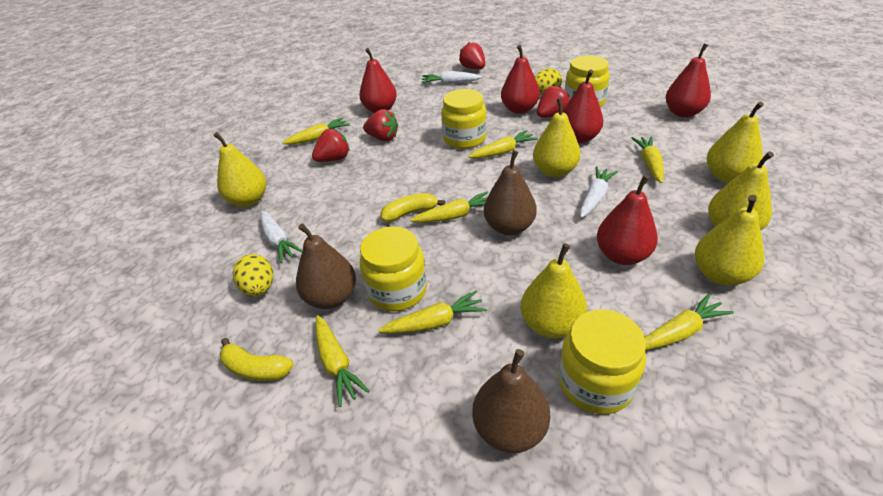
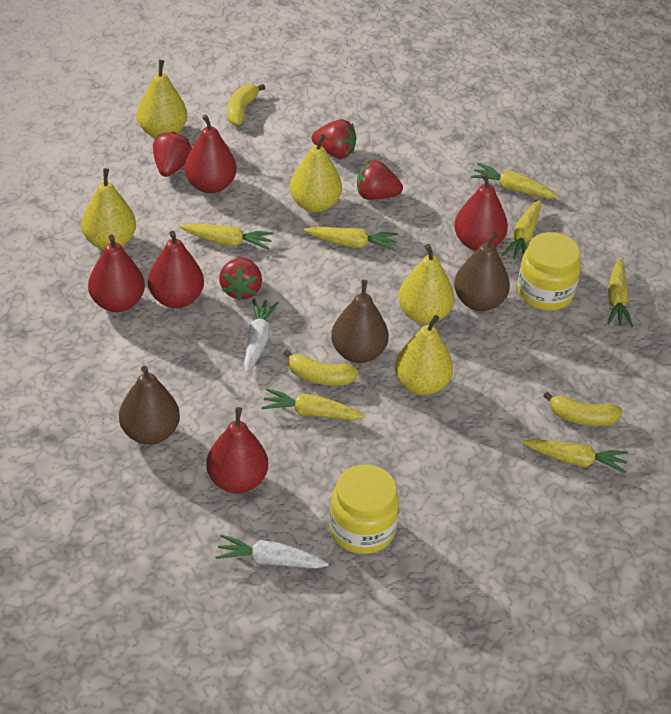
white carrot: 3 -> 2
yellow banana: 2 -> 3
yellow egg: 2 -> 0
yellow jar: 4 -> 2
yellow pear: 6 -> 5

